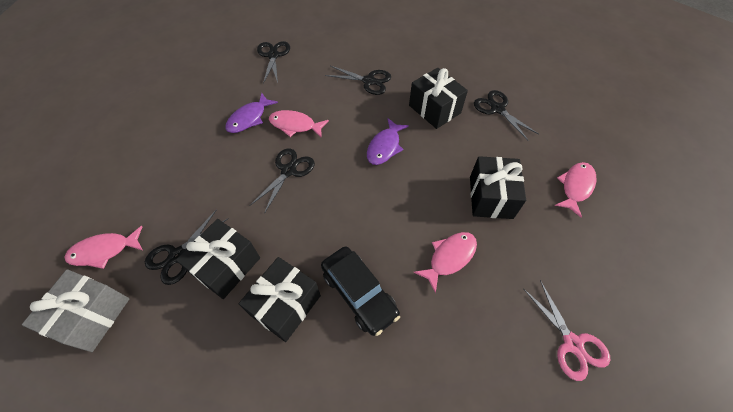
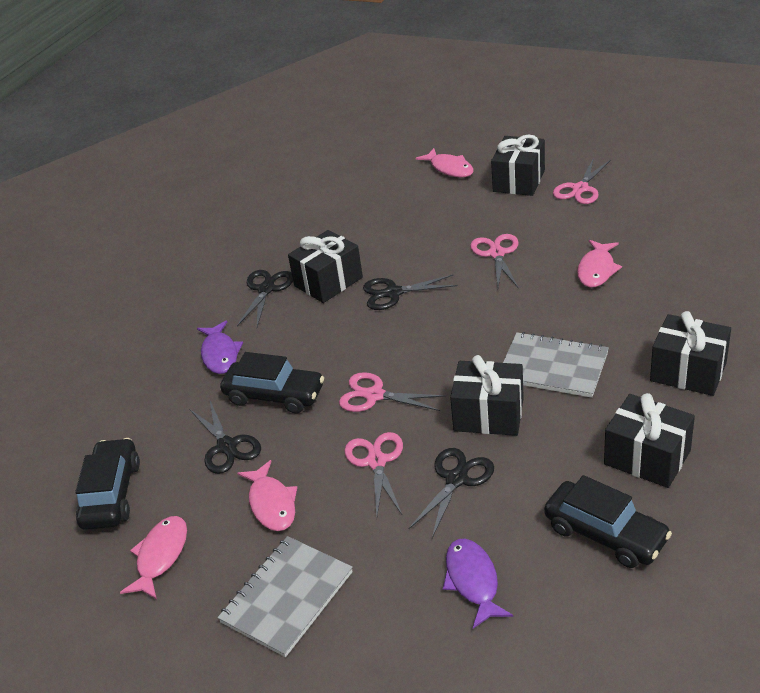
black car: 1 -> 3
black gift: 4 -> 5
black scissors: 5 -> 4
grey gift: 1 -> 0
grey notebook: 0 -> 2
pink scissors: 1 -> 4

